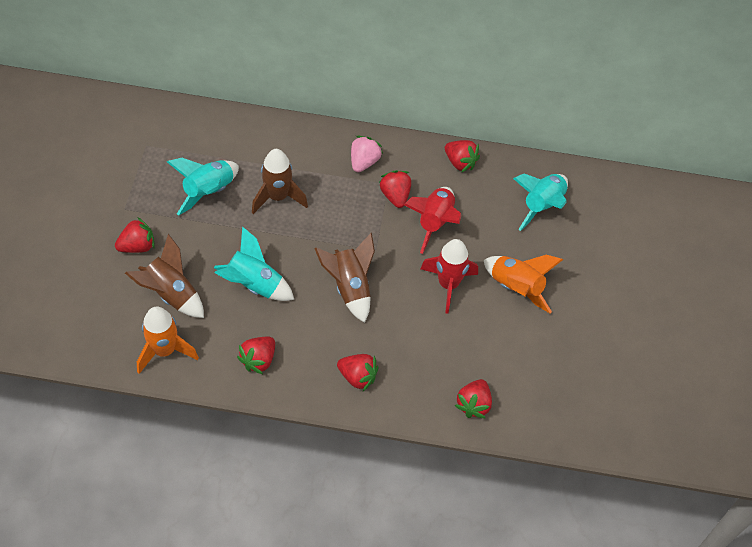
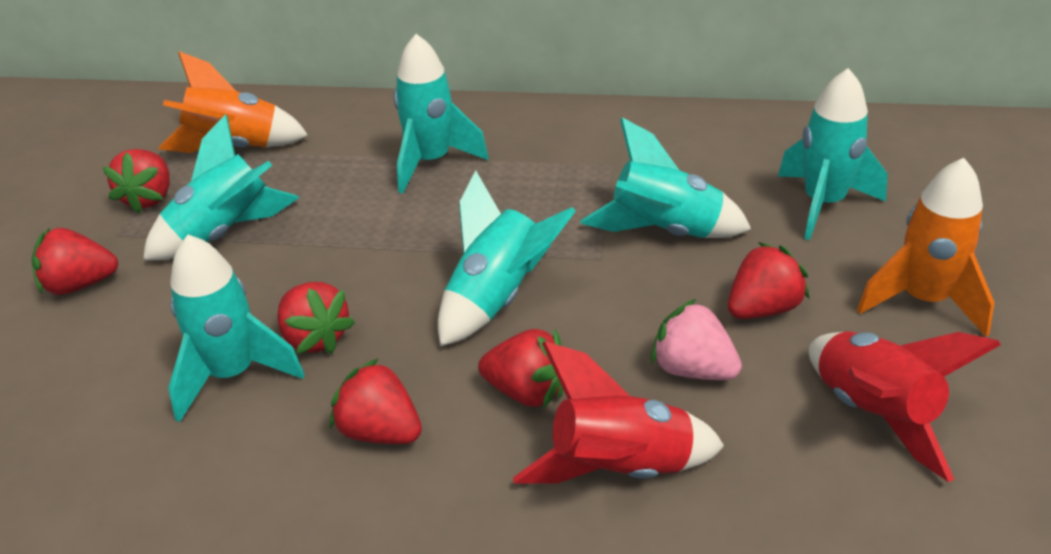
brown rocket: 3 -> 0
turquoise rocket: 3 -> 6

